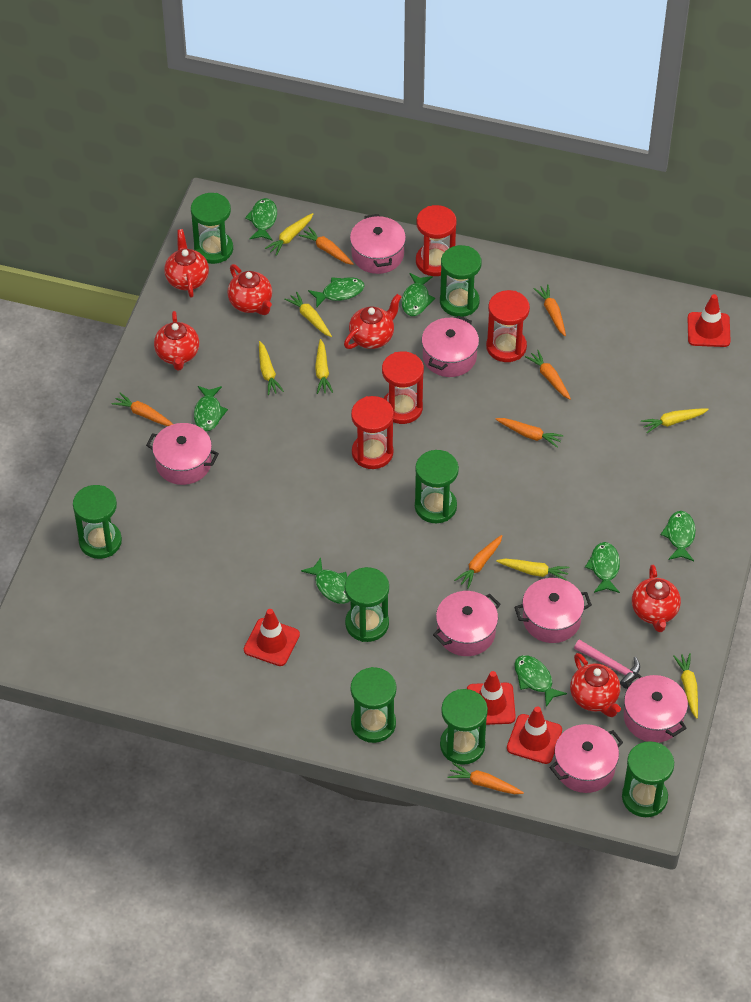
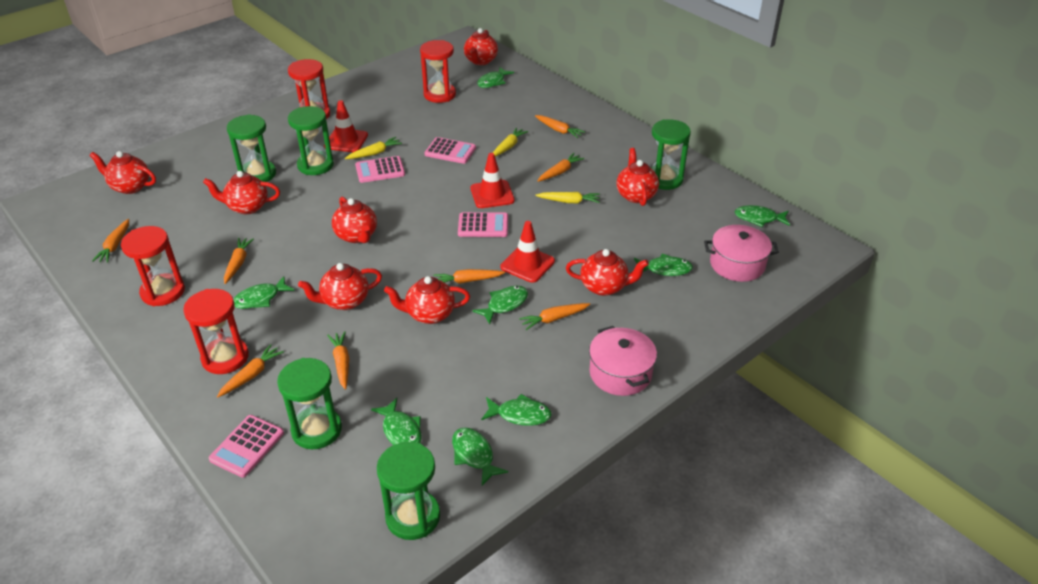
green hourglass: 8 -> 5
orange carrot: 7 -> 8
pink calculator: 0 -> 4
pink hammer: 1 -> 0
pink pot: 7 -> 2
red teapot: 6 -> 8
red traffic cone: 4 -> 3
yellow carrot: 7 -> 3

